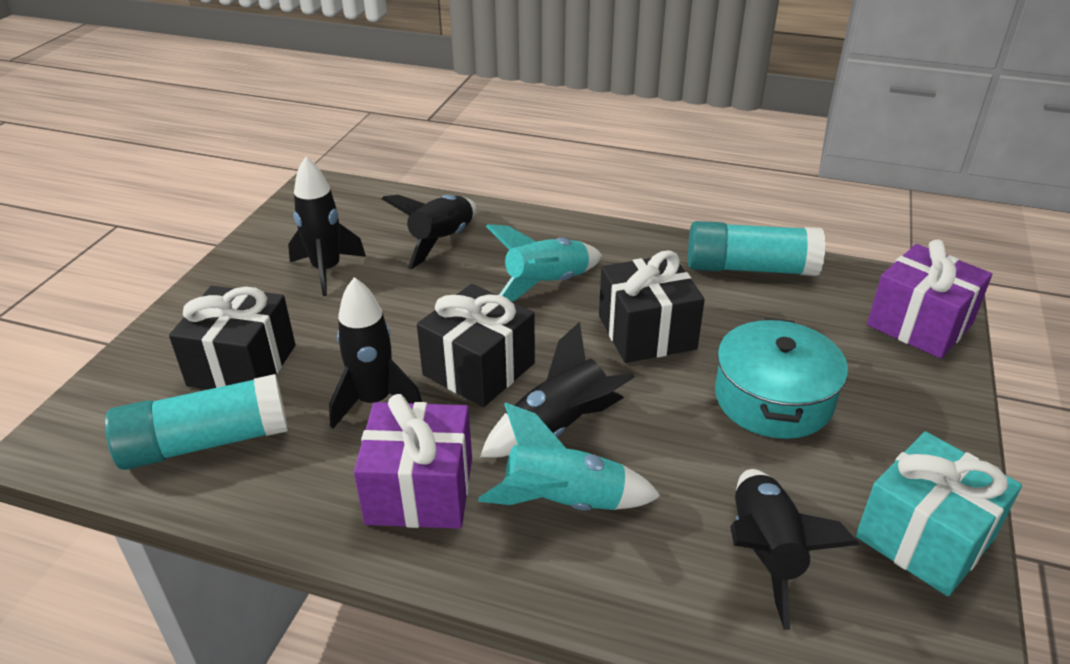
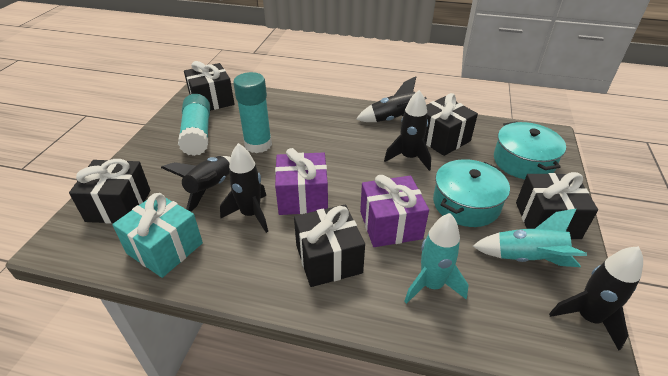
black gift: 3 -> 5
turquoise pot: 1 -> 2

